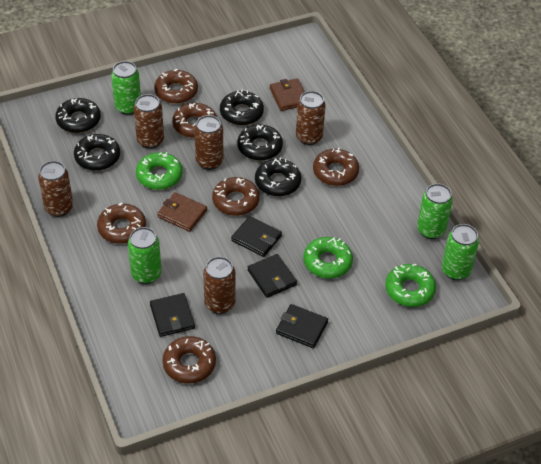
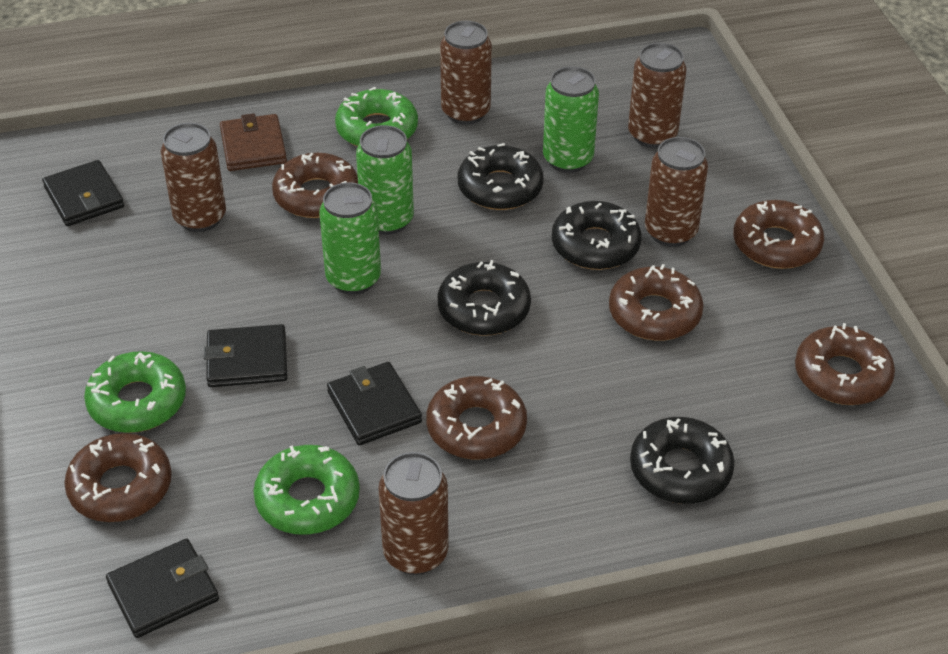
black donut: 5 -> 4
brown wallet: 2 -> 1
green can: 4 -> 3

